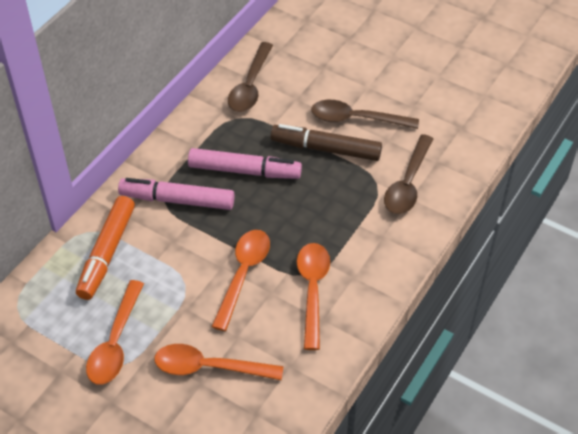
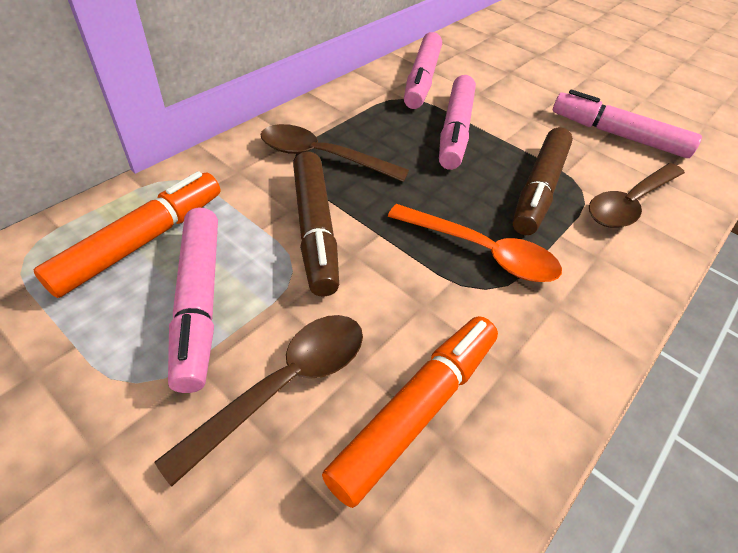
brown marker: 1 -> 2
orange marker: 1 -> 2
orange spoon: 4 -> 1
pink marker: 2 -> 4

